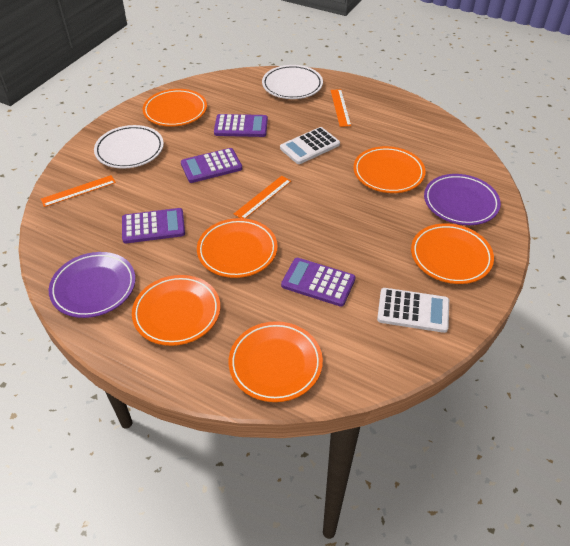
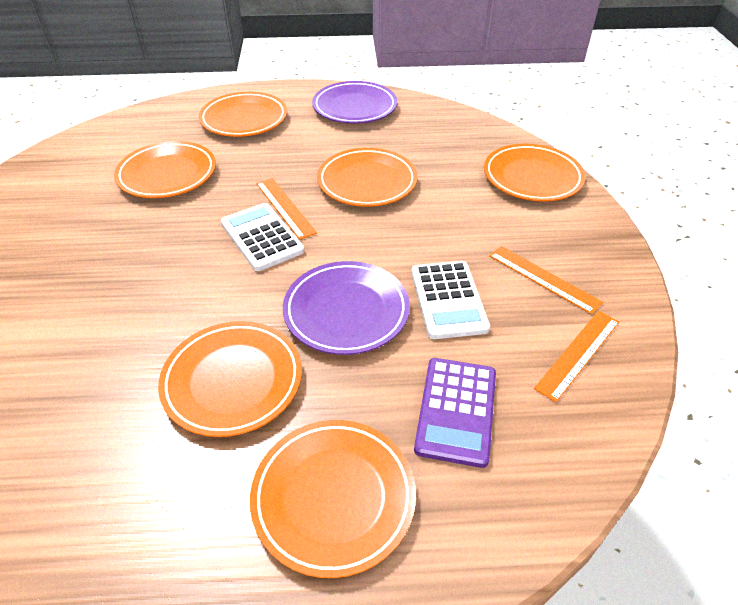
purple calculator: 4 -> 1
white plate: 2 -> 0

